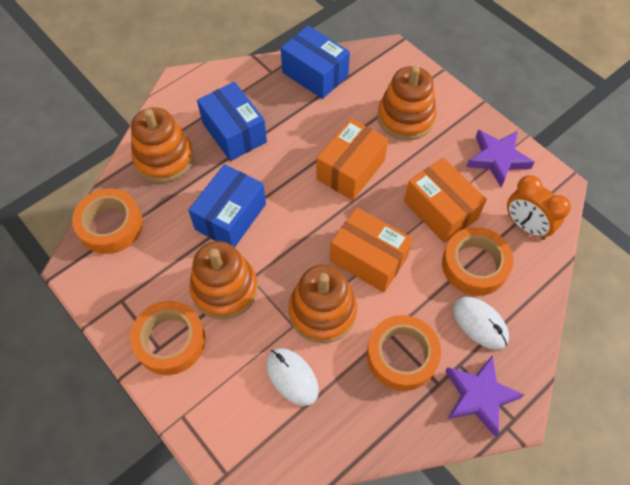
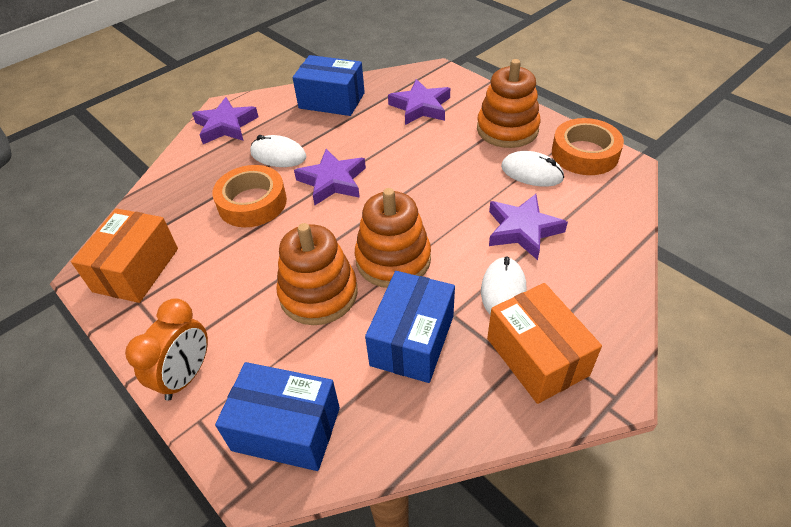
orange box: 3 -> 2
orange stacking toy: 4 -> 3
orange tape: 4 -> 2
purple star: 2 -> 4
white mouse: 2 -> 3

